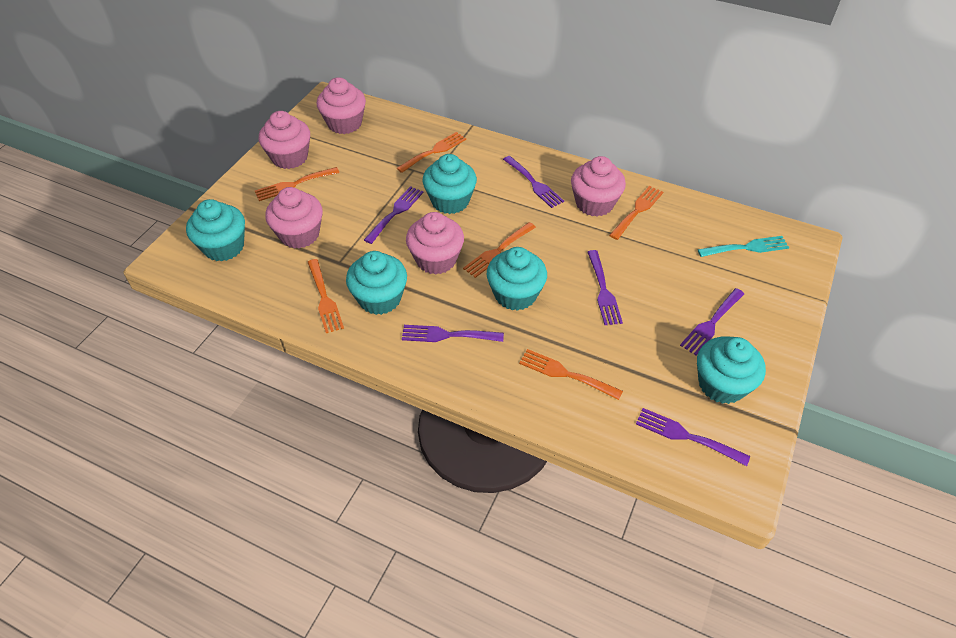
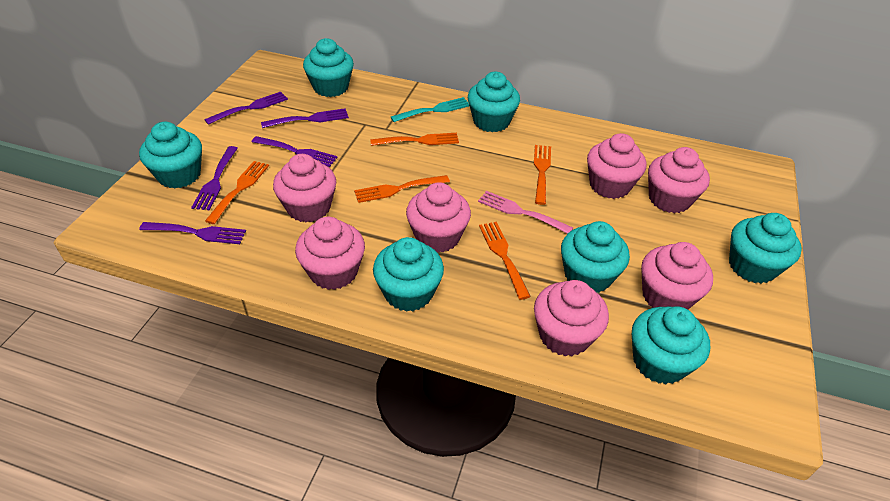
orange fork: 6 -> 5
pink cupcake: 5 -> 7
pink fork: 0 -> 1
purple fork: 6 -> 5
turquoise cupcake: 5 -> 7

